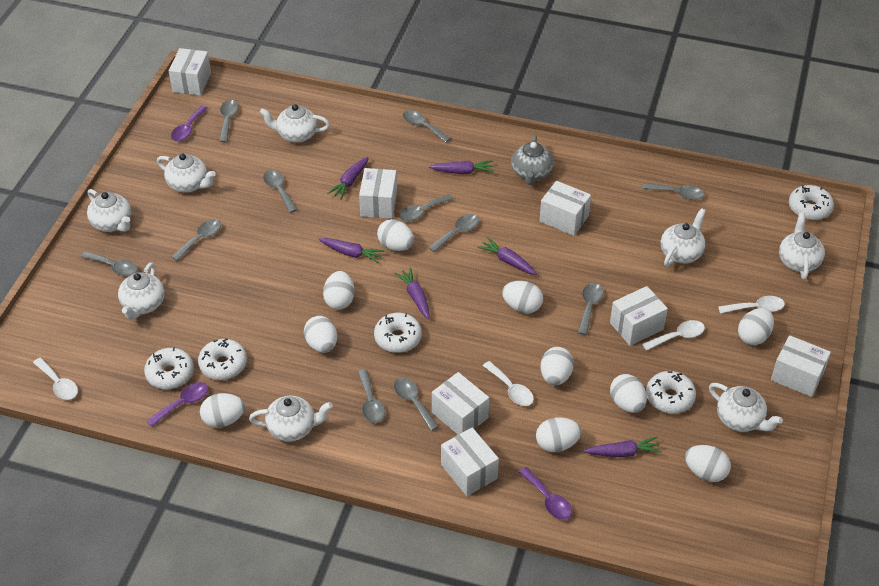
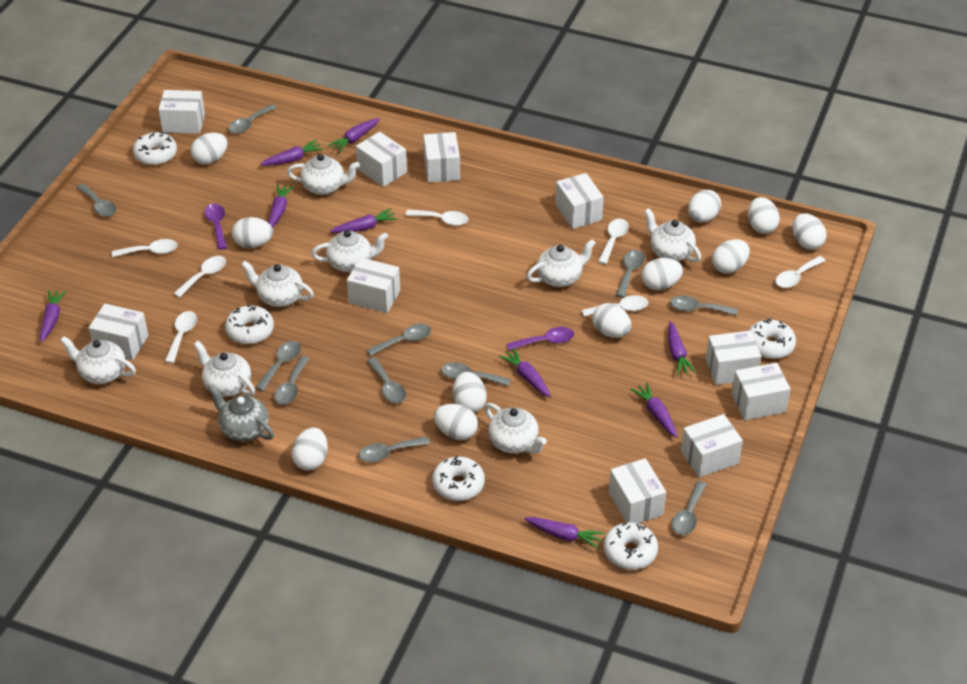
purple carrot: 6 -> 9
purple spoon: 3 -> 2
white box: 7 -> 10
white egg: 10 -> 11
white spoon: 4 -> 7

